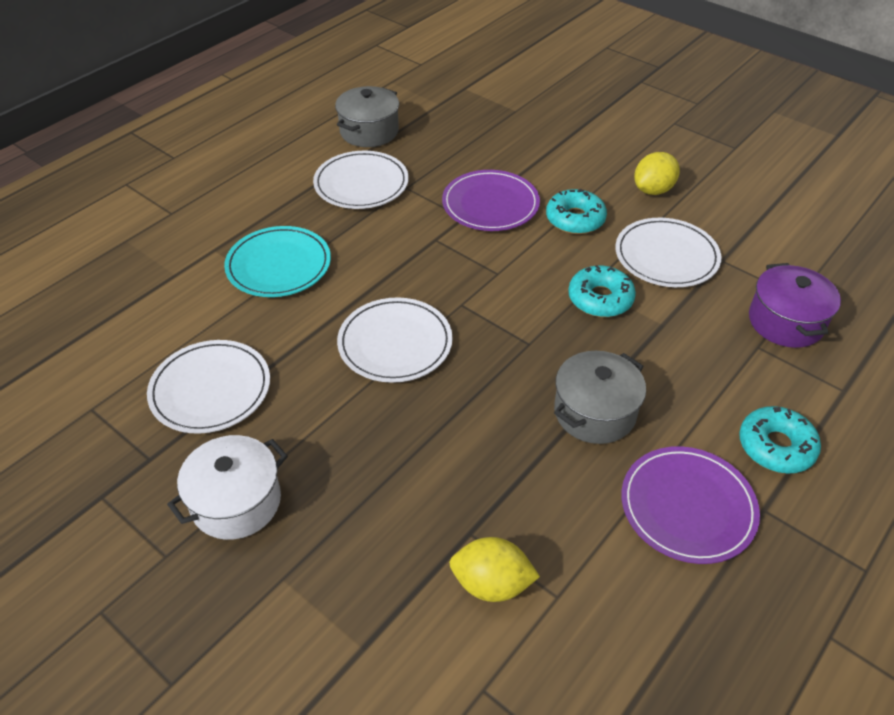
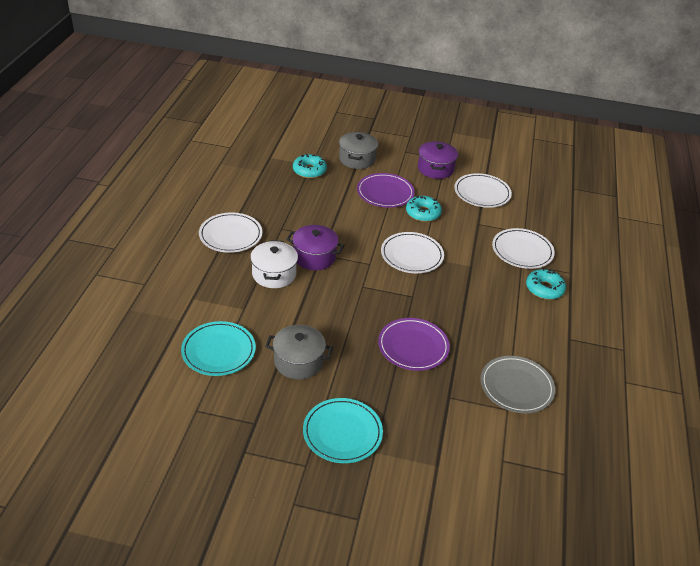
grey plate: 0 -> 1
purple pot: 1 -> 2
turquoise plate: 1 -> 2
yellow lemon: 2 -> 0

